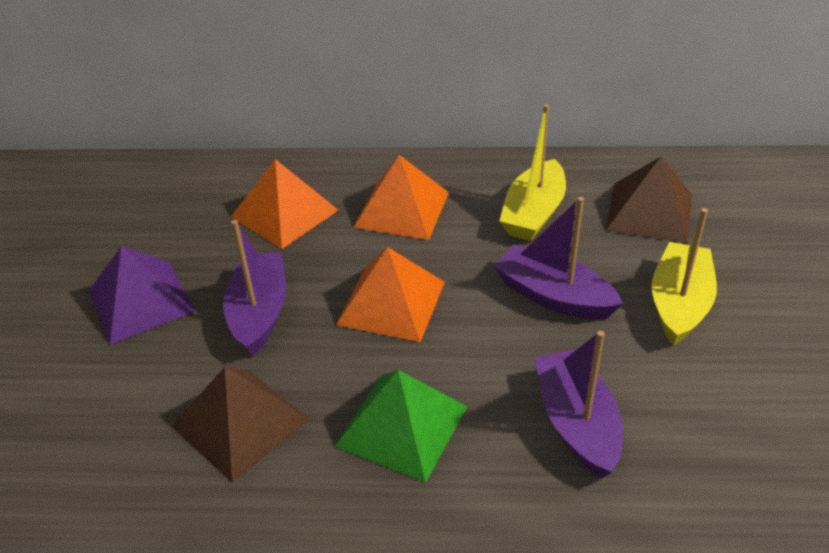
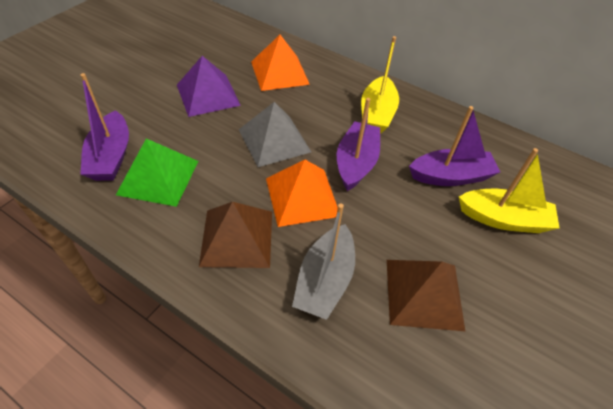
grey boat: 0 -> 1
grey pyramid: 0 -> 1
orange pyramid: 3 -> 2

